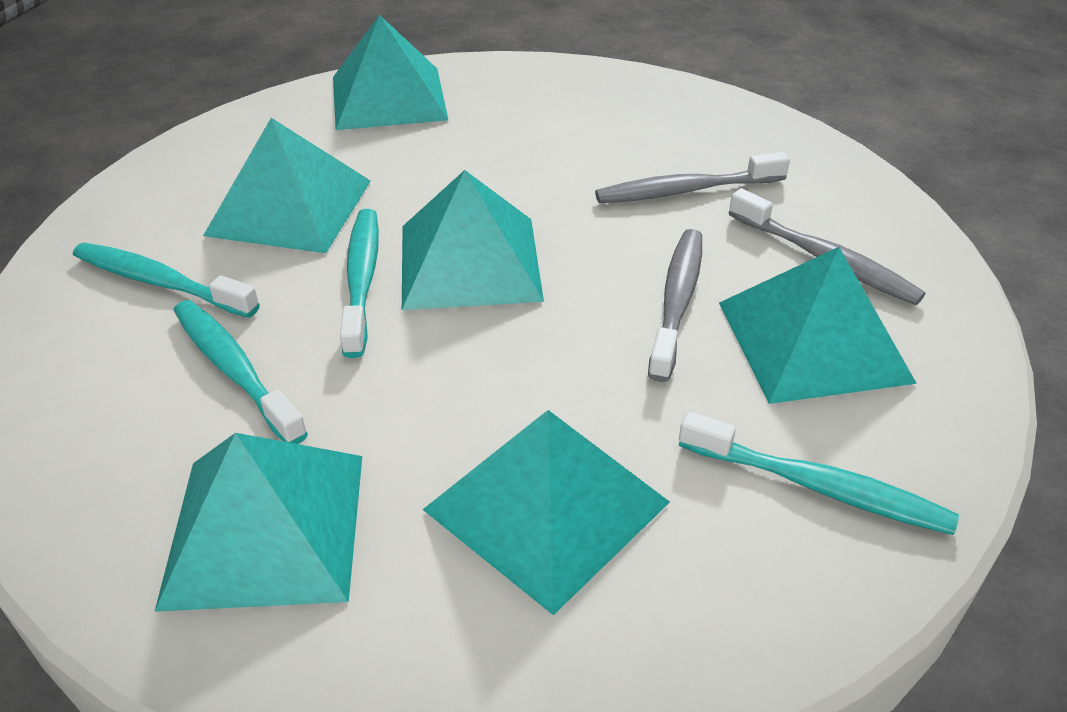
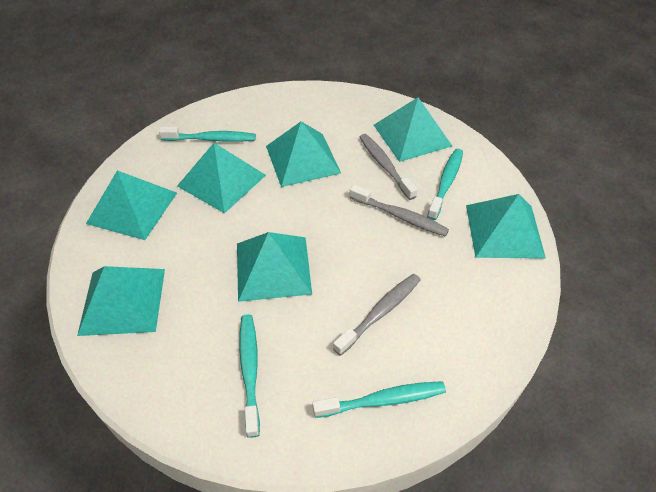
turquoise pyramid: 6 -> 7

